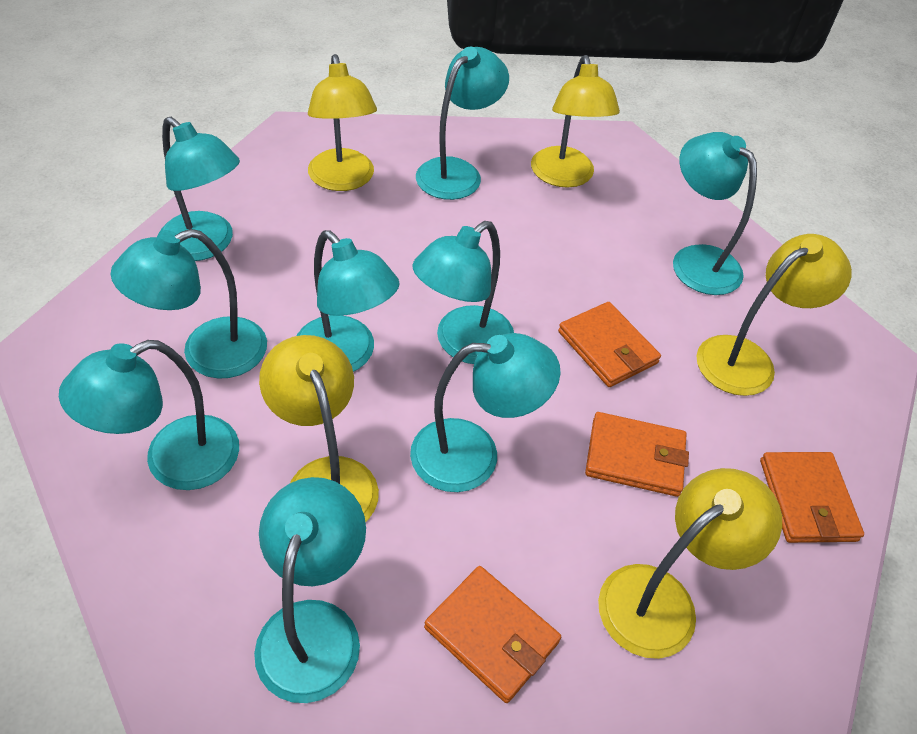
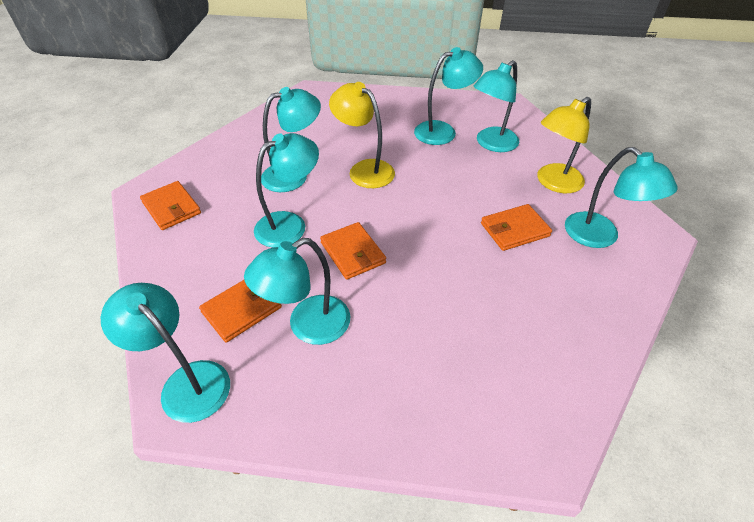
turquoise lamp: 9 -> 7
yellow lamp: 5 -> 2

